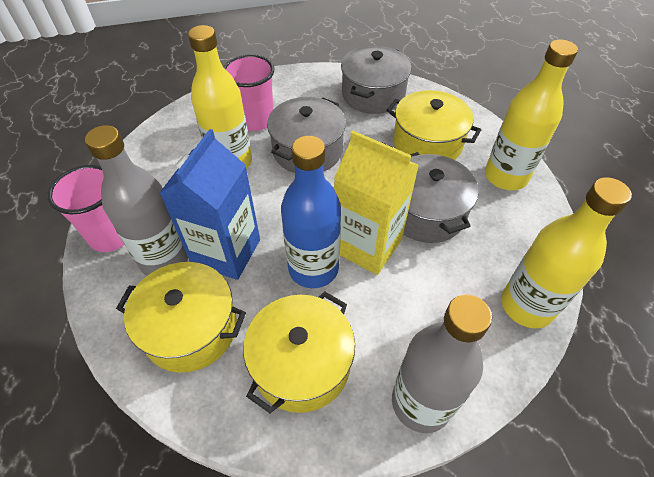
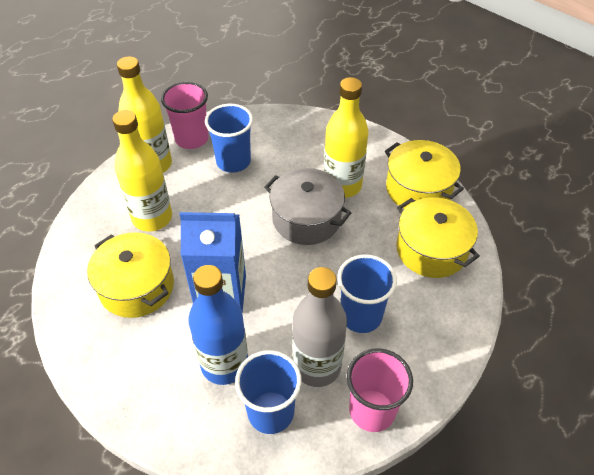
blue cup: 0 -> 3
grey bottle: 2 -> 1
grey pot: 3 -> 1
yellow carton: 1 -> 0

